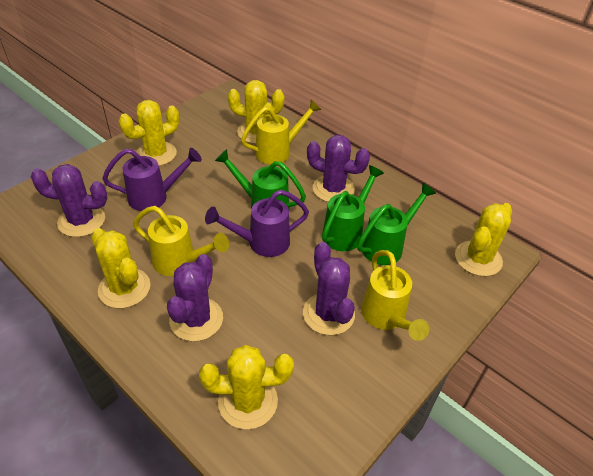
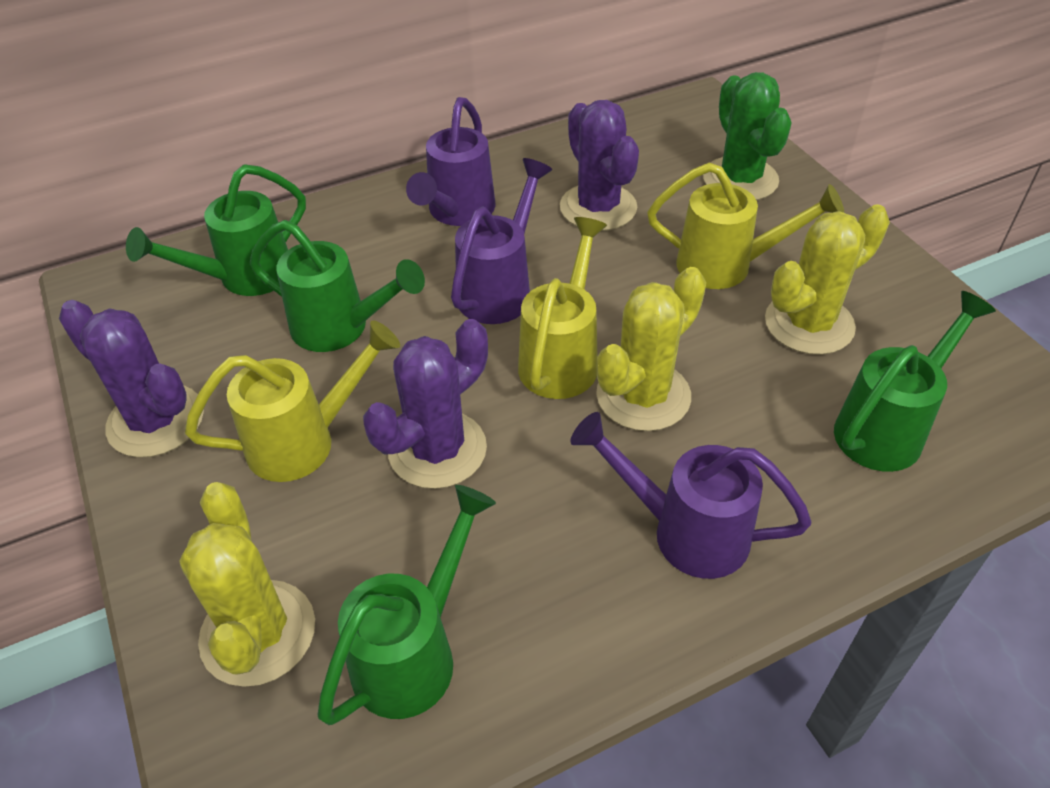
green cactus: 0 -> 1
green watering can: 3 -> 4
purple cactus: 4 -> 3
purple watering can: 2 -> 3
yellow cactus: 5 -> 3

